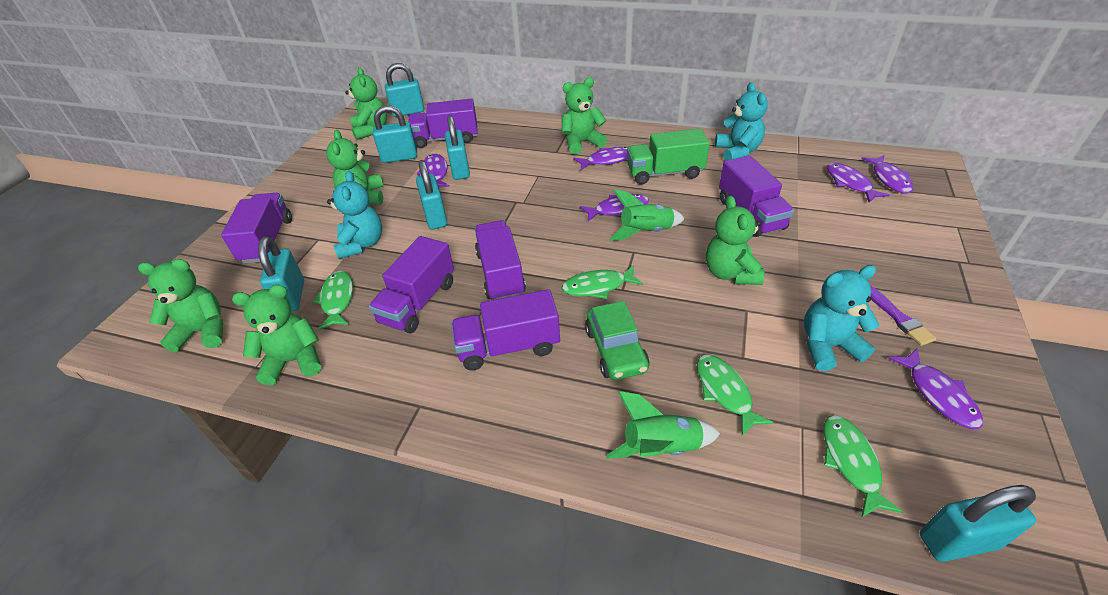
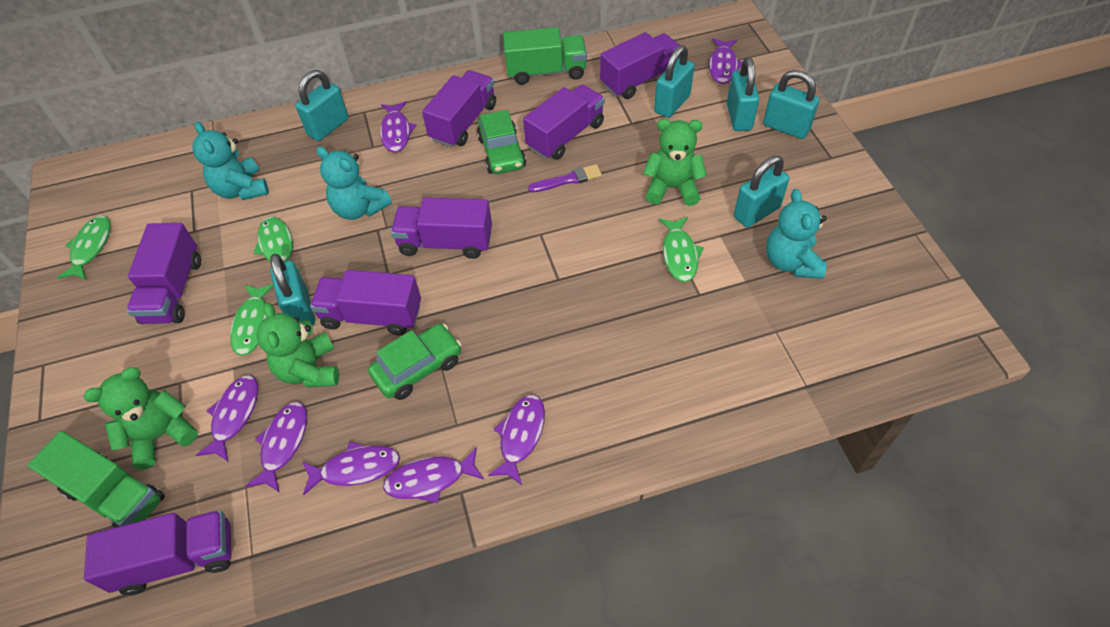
green car: 1 -> 2
green rocket: 2 -> 0
green teddy bear: 6 -> 3
green truck: 1 -> 2
purple fish: 6 -> 7
purple truck: 6 -> 7

